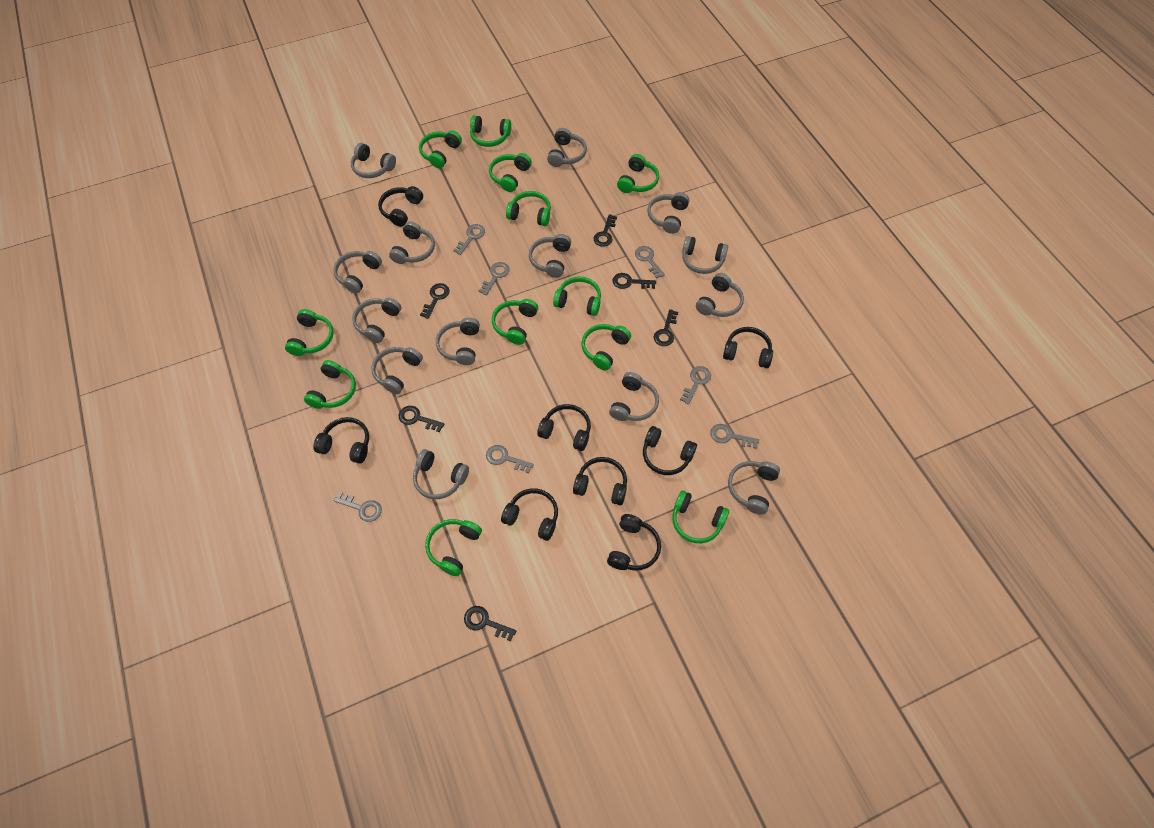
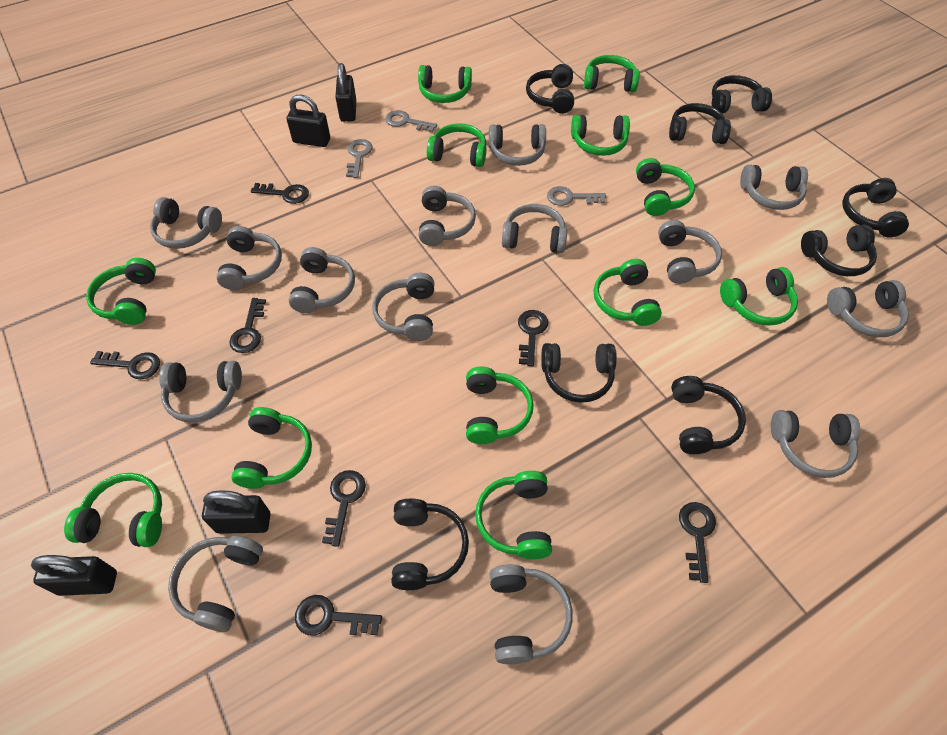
black key: 6 -> 7
black padlock: 0 -> 4
grey key: 7 -> 3

